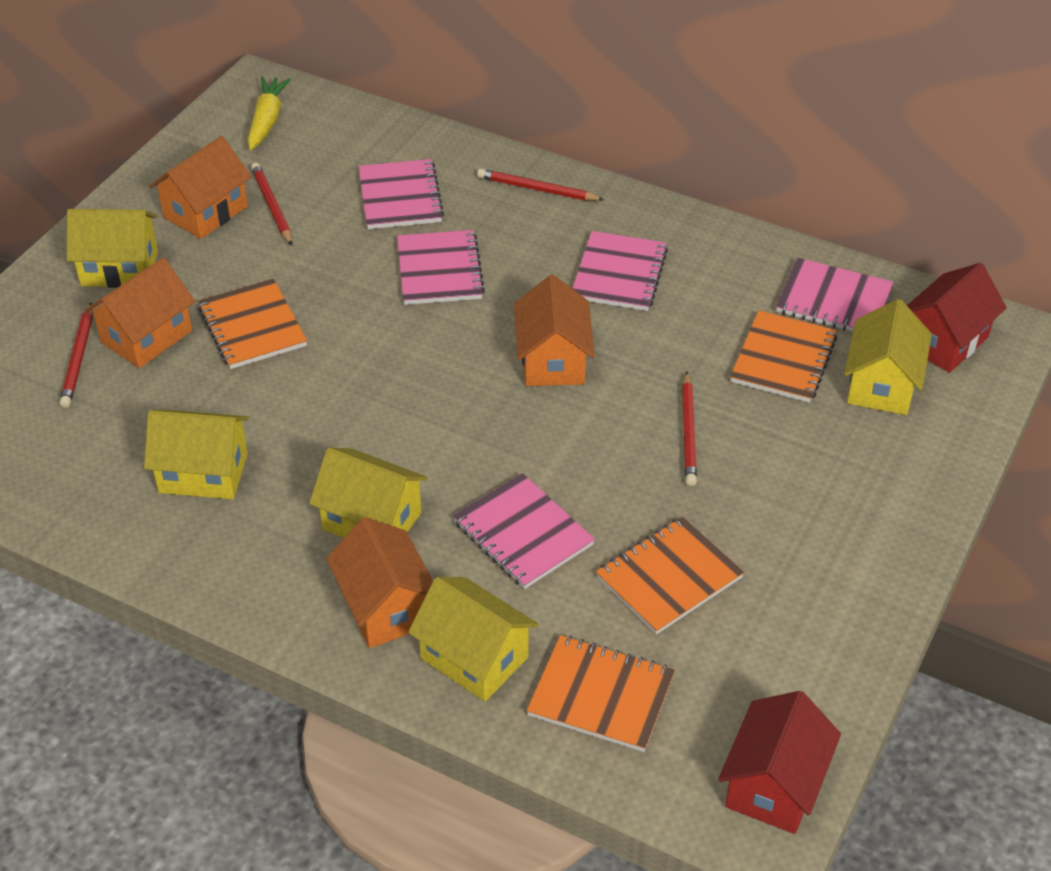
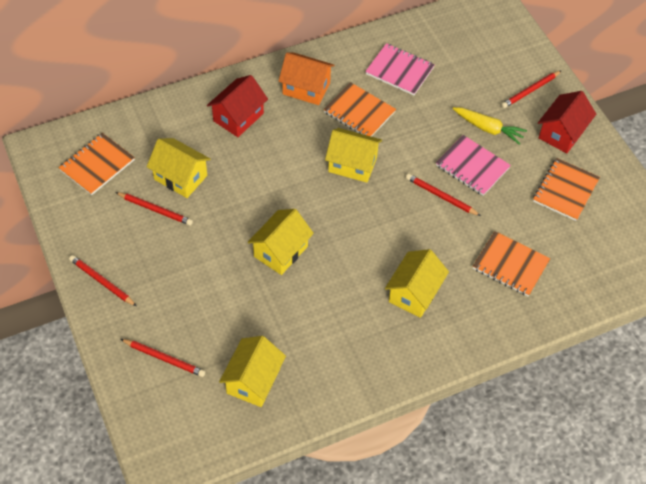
orange house: 4 -> 1
pink notebook: 5 -> 2
red pencil: 4 -> 5

